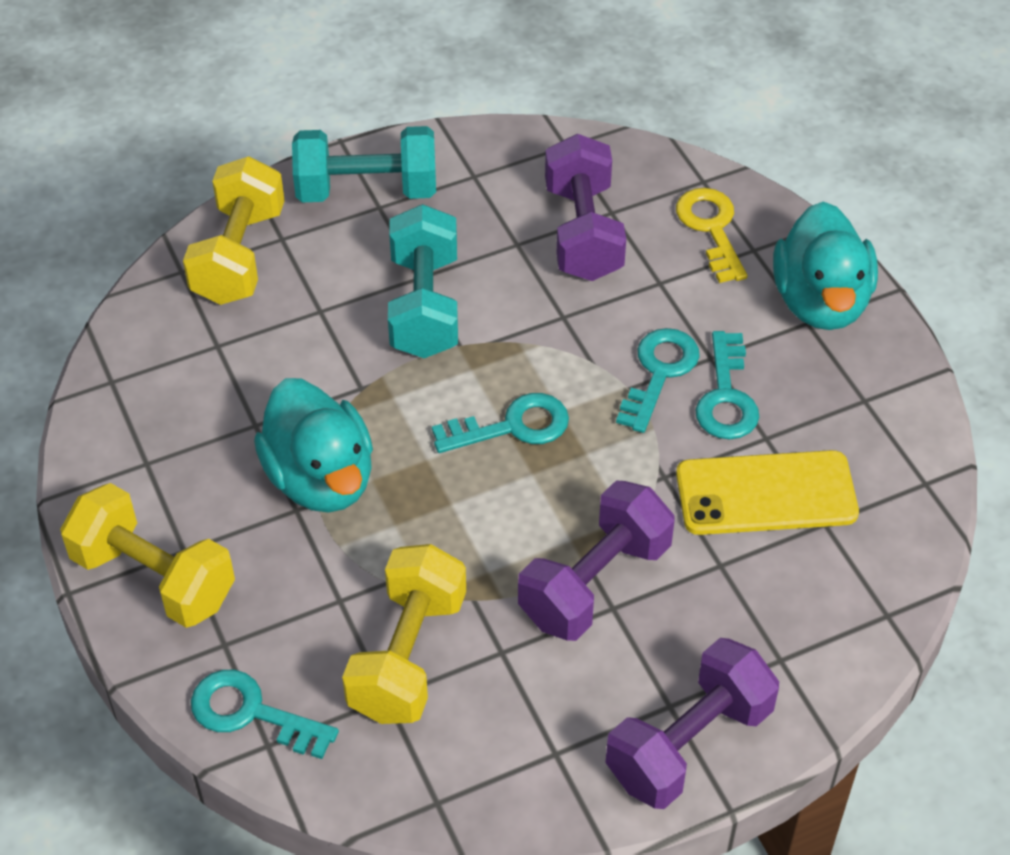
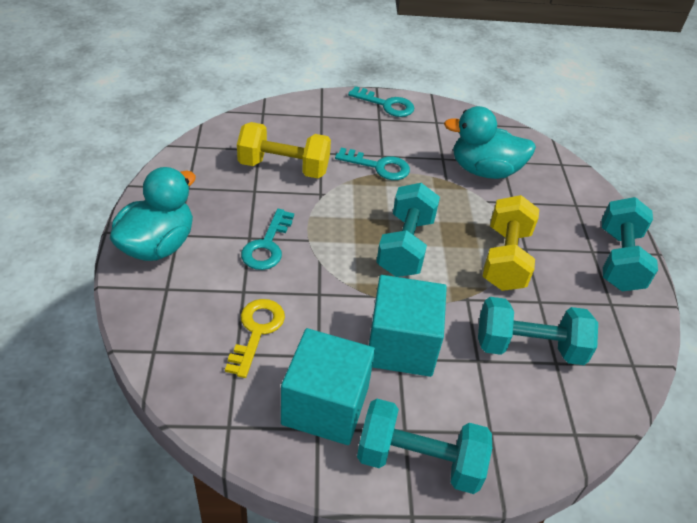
purple dumbbell: 3 -> 0
turquoise cube: 0 -> 2
turquoise dumbbell: 2 -> 4
turquoise key: 4 -> 3
yellow dumbbell: 3 -> 2
yellow phone: 1 -> 0

